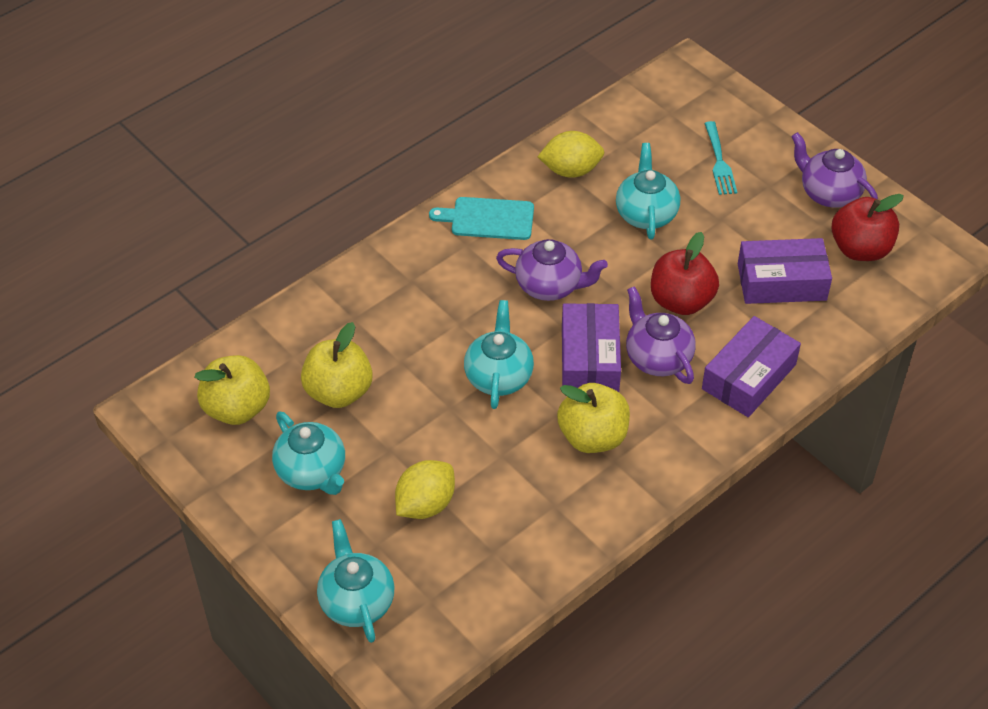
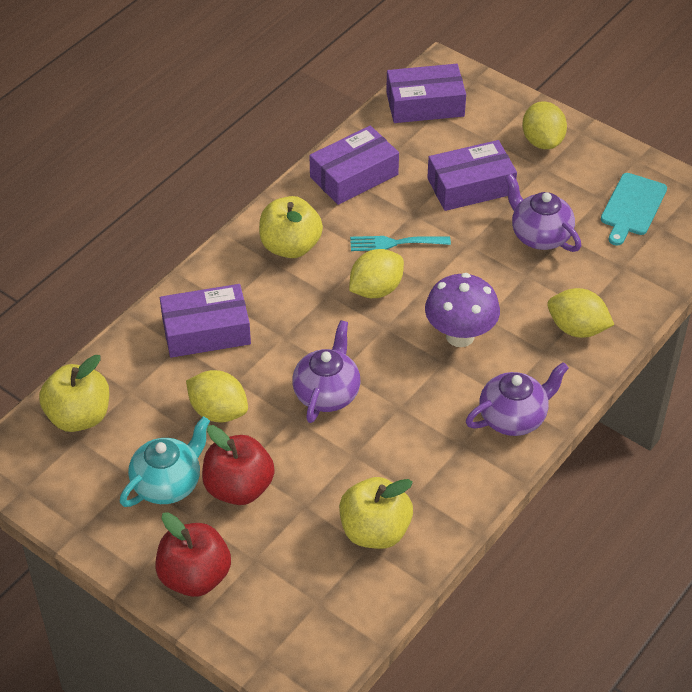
purple box: 3 -> 4
purple mushroom: 0 -> 1
turquoise teapot: 4 -> 1
yellow lemon: 2 -> 4

